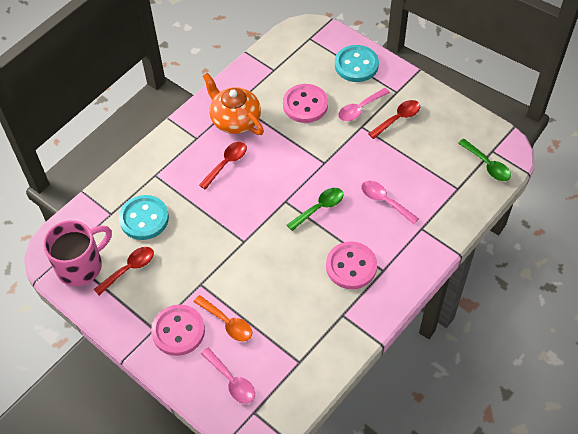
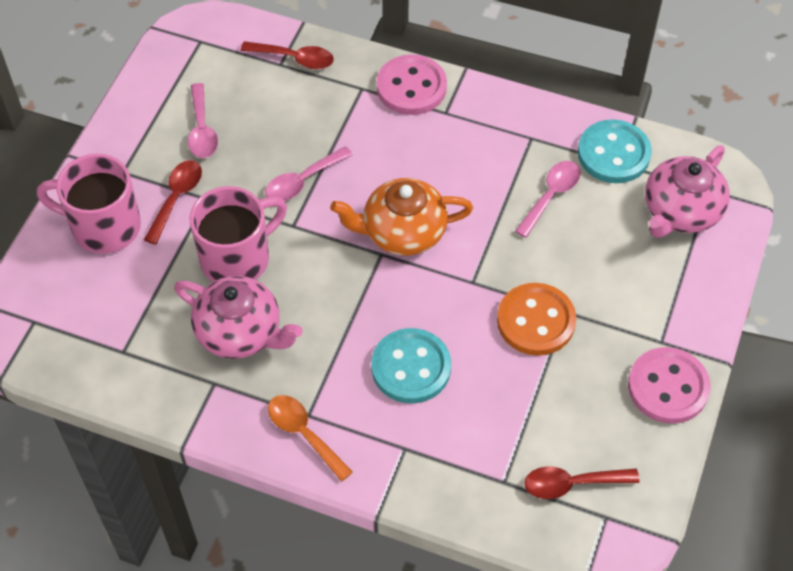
green spoon: 2 -> 0
orange button: 0 -> 1
pink button: 3 -> 2
pink mug: 1 -> 2
pink teapot: 0 -> 2

